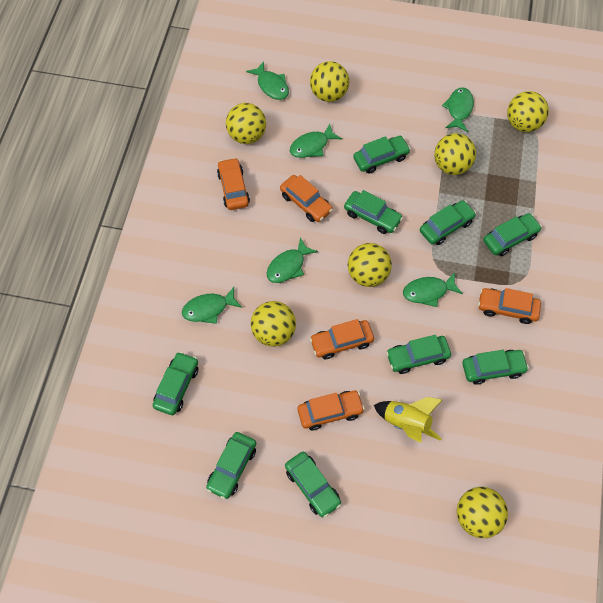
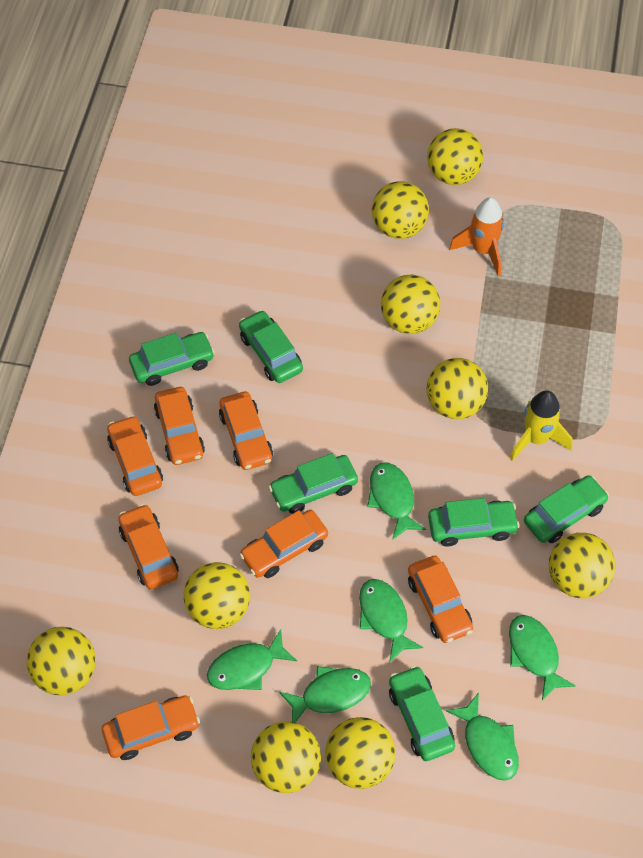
green car: 9 -> 6
orange car: 5 -> 7
orange rocket: 0 -> 1
yellow ball: 7 -> 9

